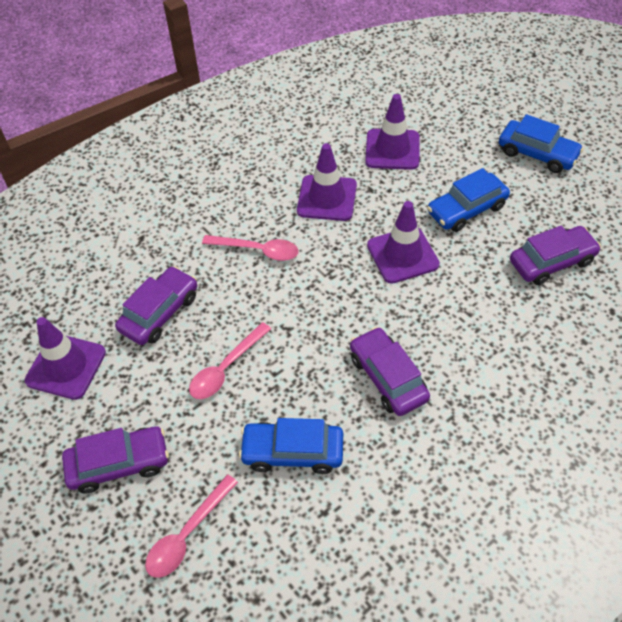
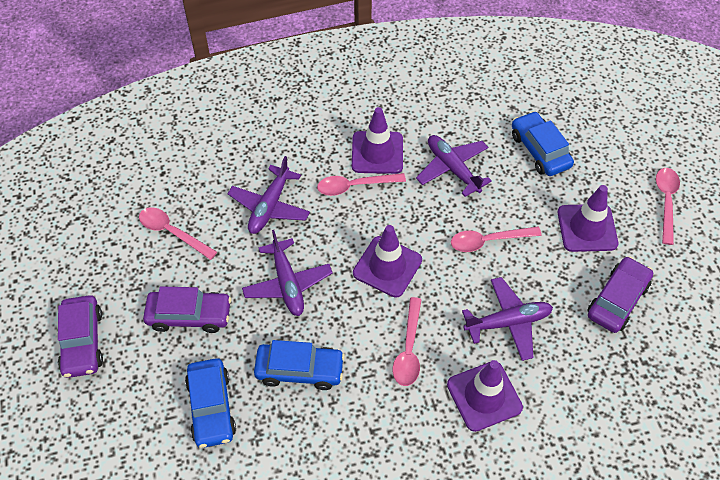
pink spoon: 3 -> 5
purple car: 4 -> 3
purple plane: 0 -> 4

